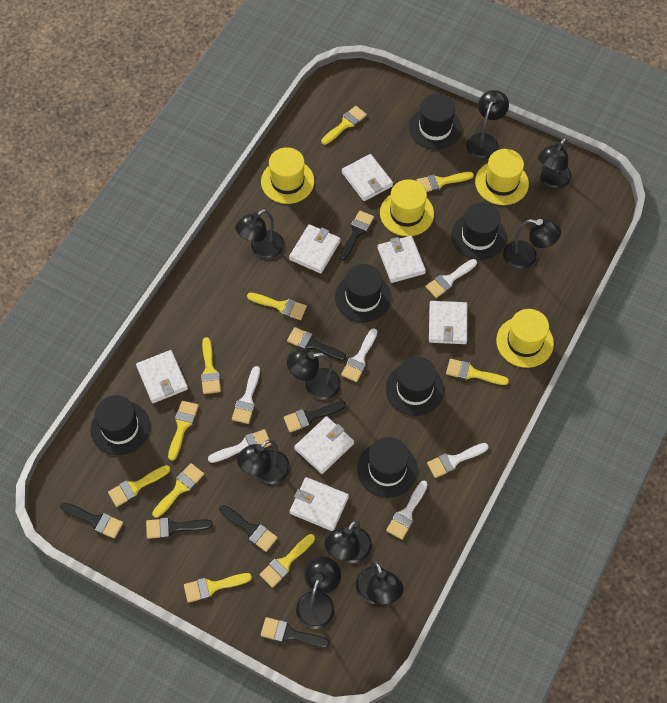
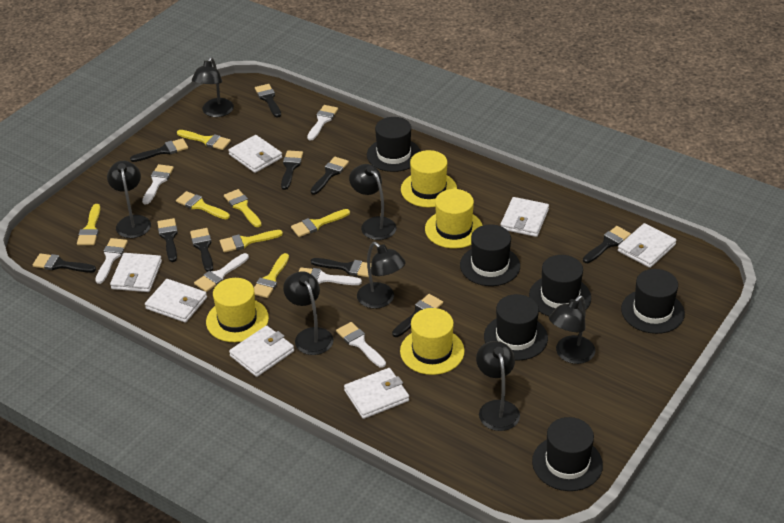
black brush: 7 -> 10
black lamp: 9 -> 7
yellow brush: 10 -> 7

